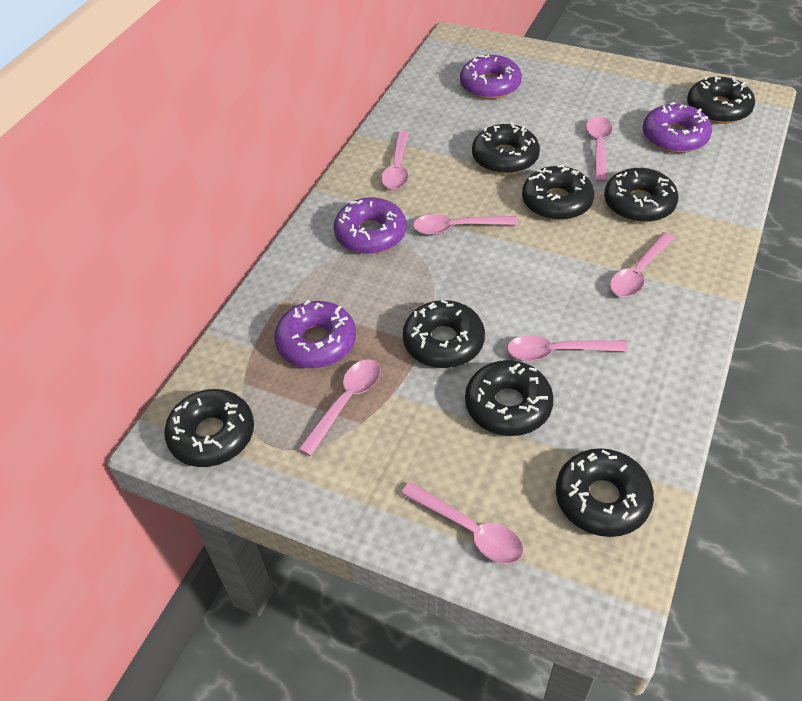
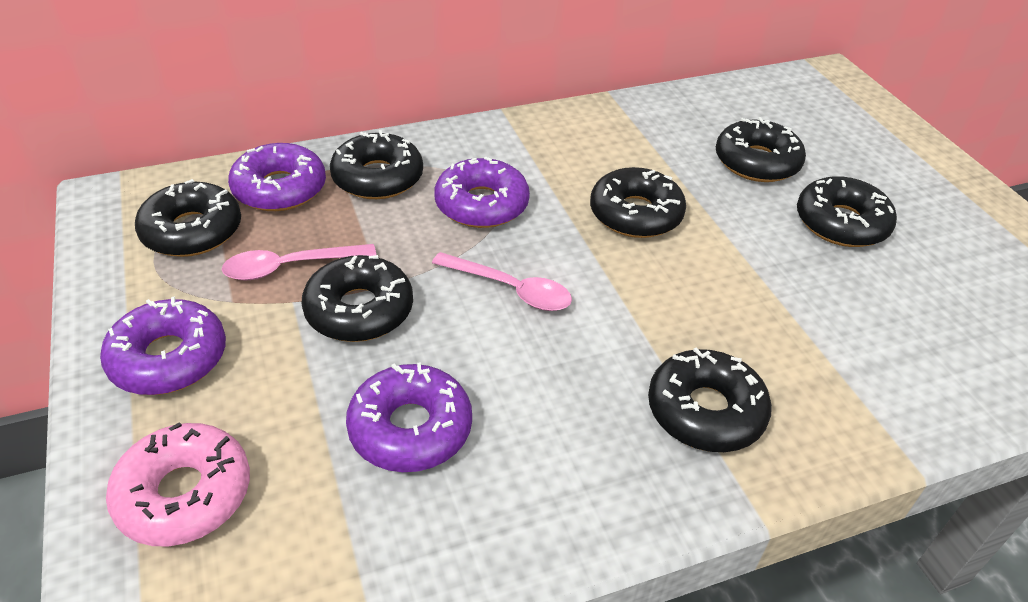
black donut: 8 -> 7
pink donut: 0 -> 1
pink spoon: 7 -> 2

